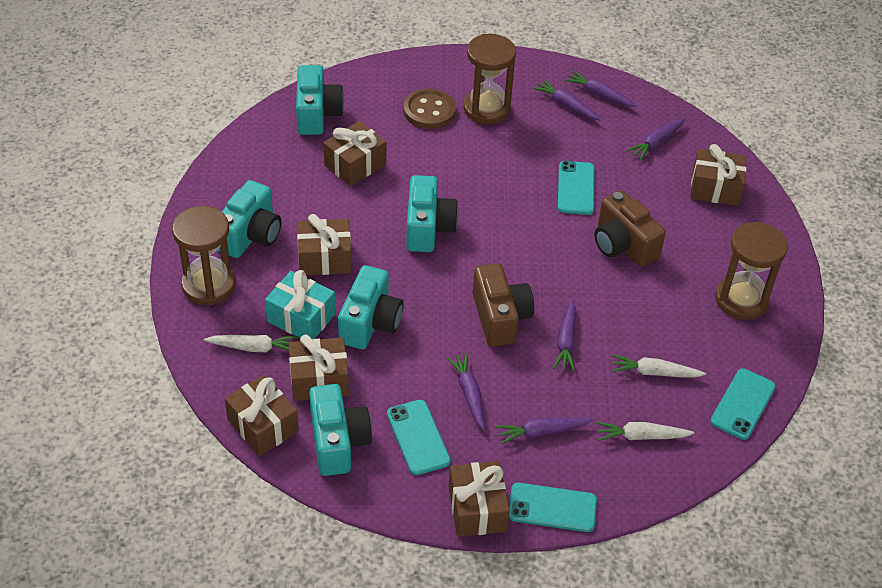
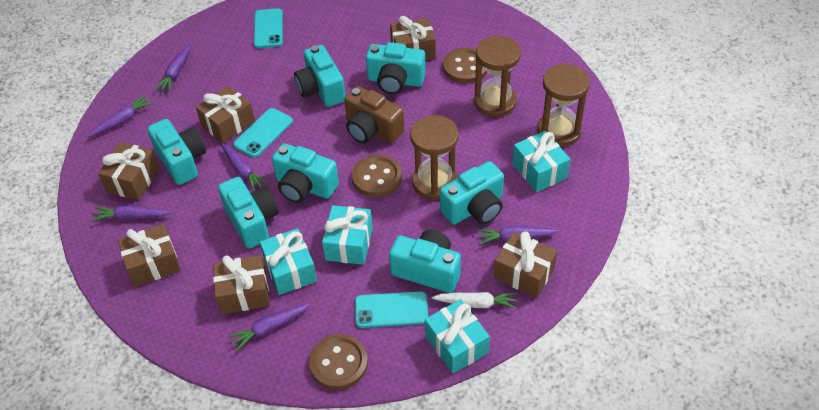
brown button: 1 -> 3
brown camera: 2 -> 1
turquoise camera: 5 -> 7
turquoise gift: 1 -> 4
turquoise phone: 4 -> 3
white carrot: 3 -> 1

